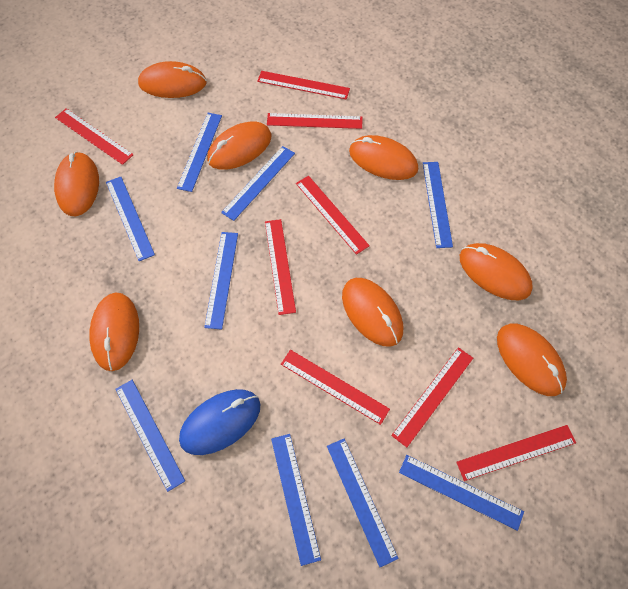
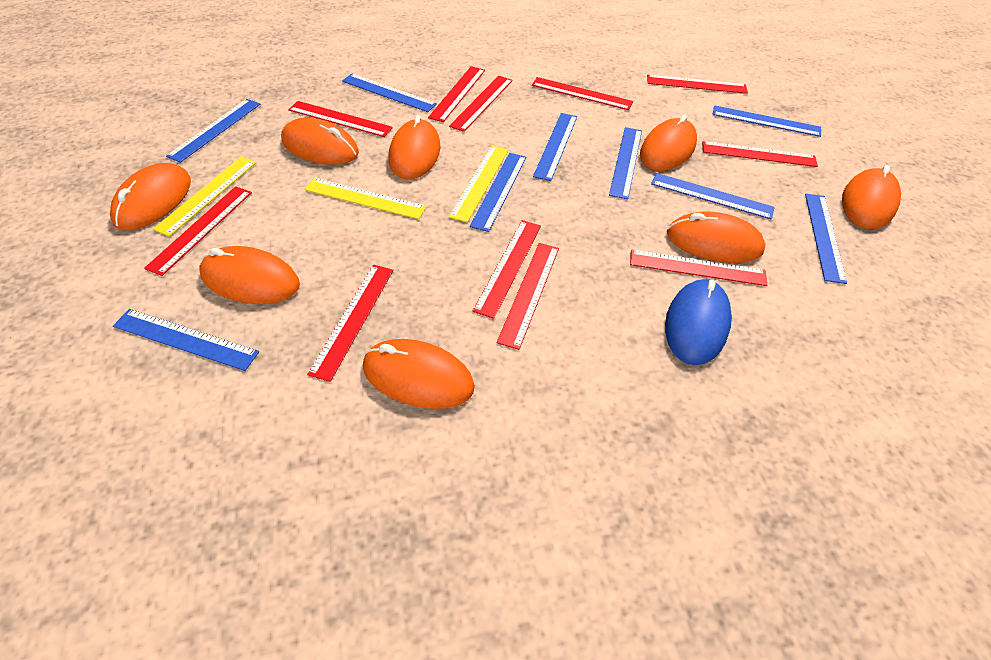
red ruler: 8 -> 11
yellow ruler: 0 -> 3

